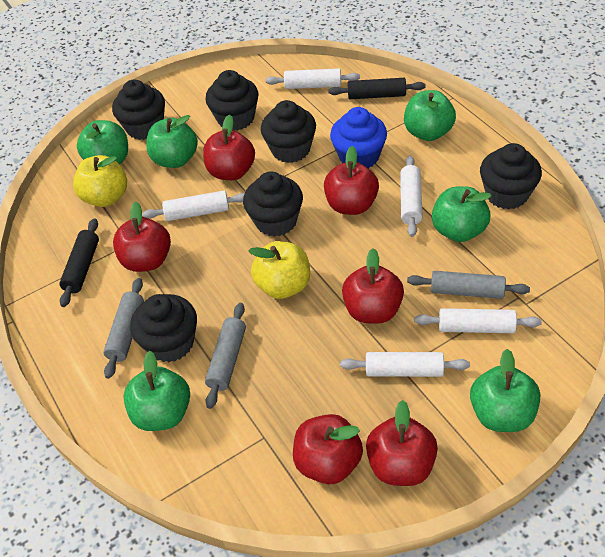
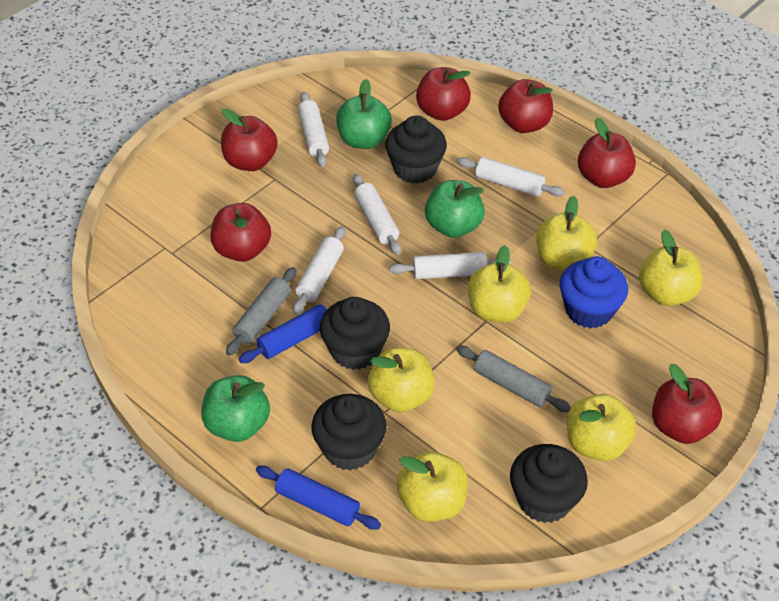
black cupcake: 6 -> 4
black rolling pin: 2 -> 0
blue rolling pin: 0 -> 2
green apple: 6 -> 3
grey rolling pin: 3 -> 2
yellow apple: 2 -> 6

